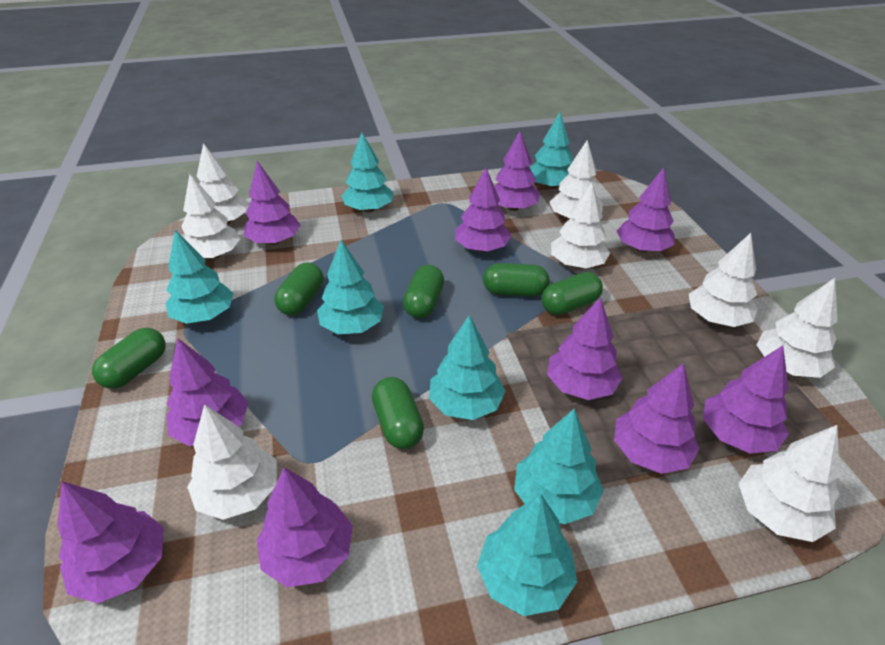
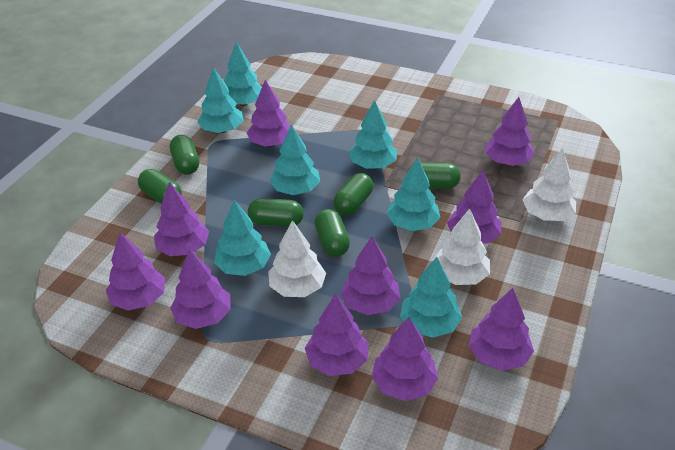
white tree: 8 -> 3

